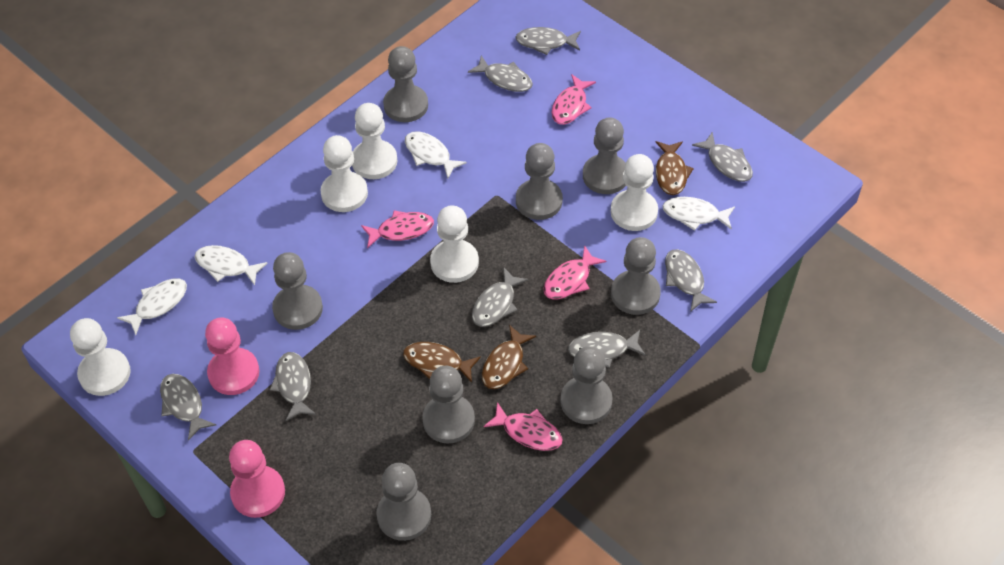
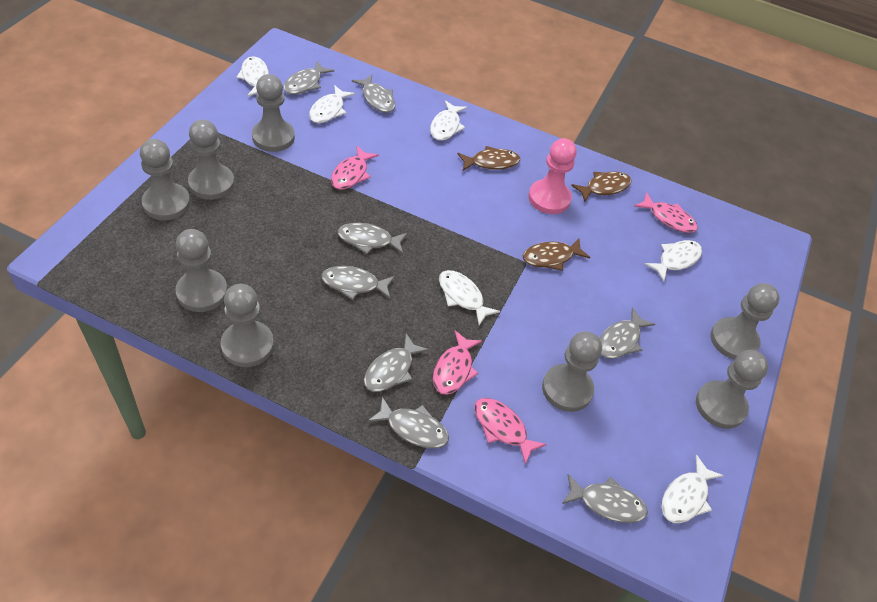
pink pawn: 2 -> 1
white fish: 4 -> 6
white pawn: 5 -> 0

